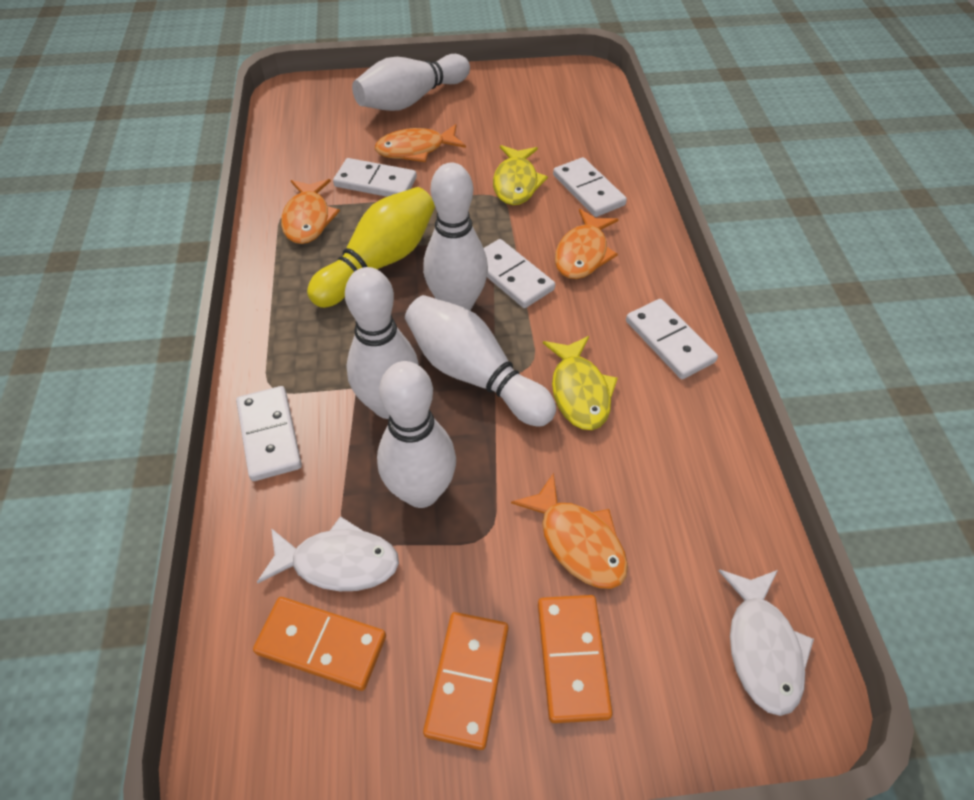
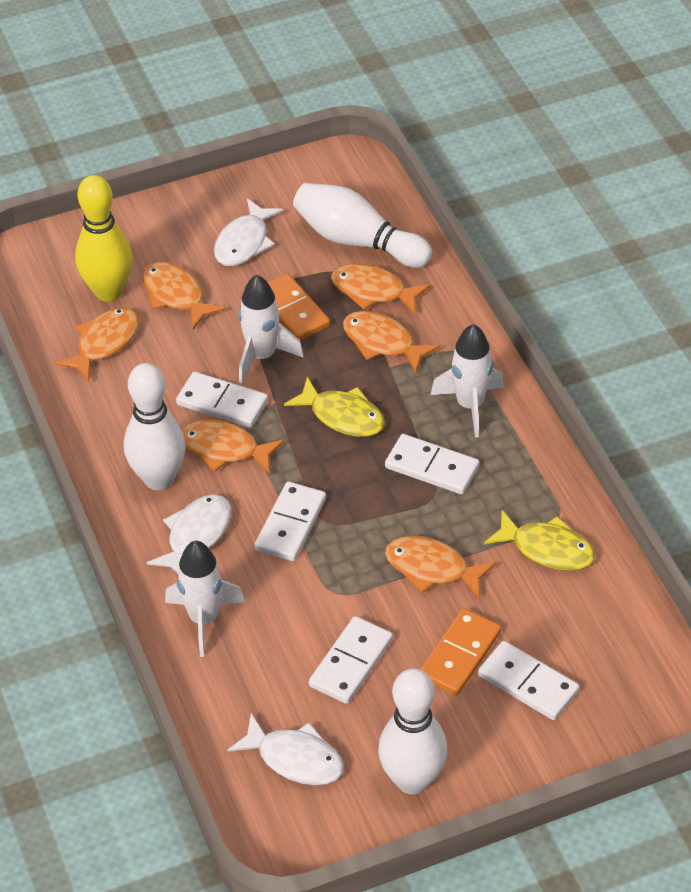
orange domino: 3 -> 2
orange fish: 4 -> 6
white bowling pin: 5 -> 3
white fish: 2 -> 3
white rocket: 0 -> 3

